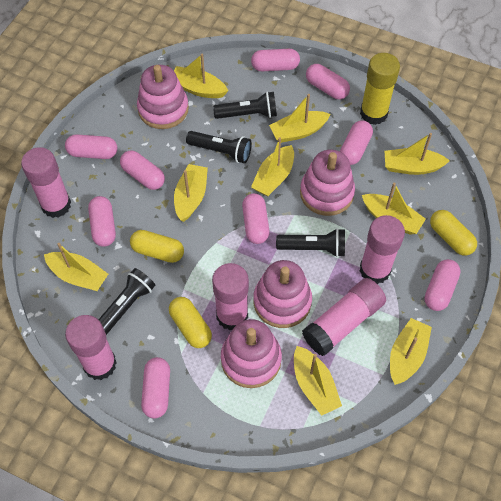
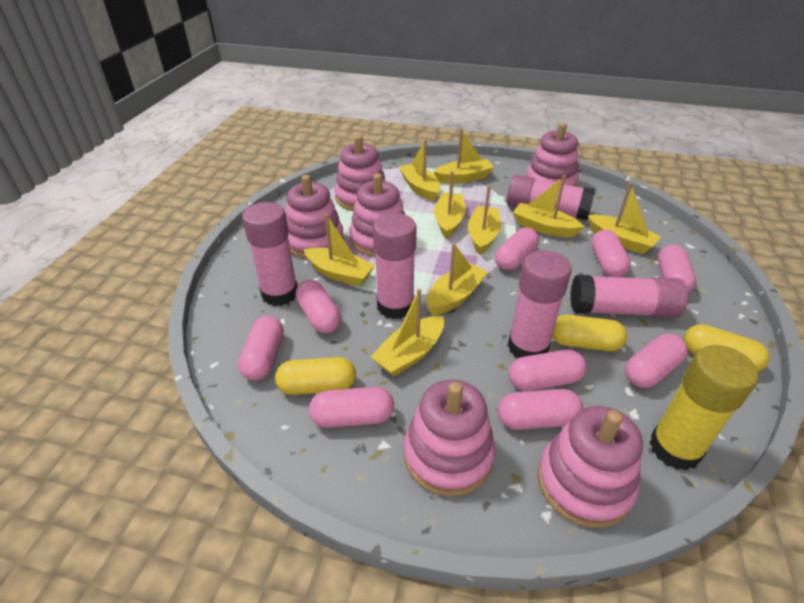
black flashlight: 4 -> 0
pink stacking toy: 4 -> 6

